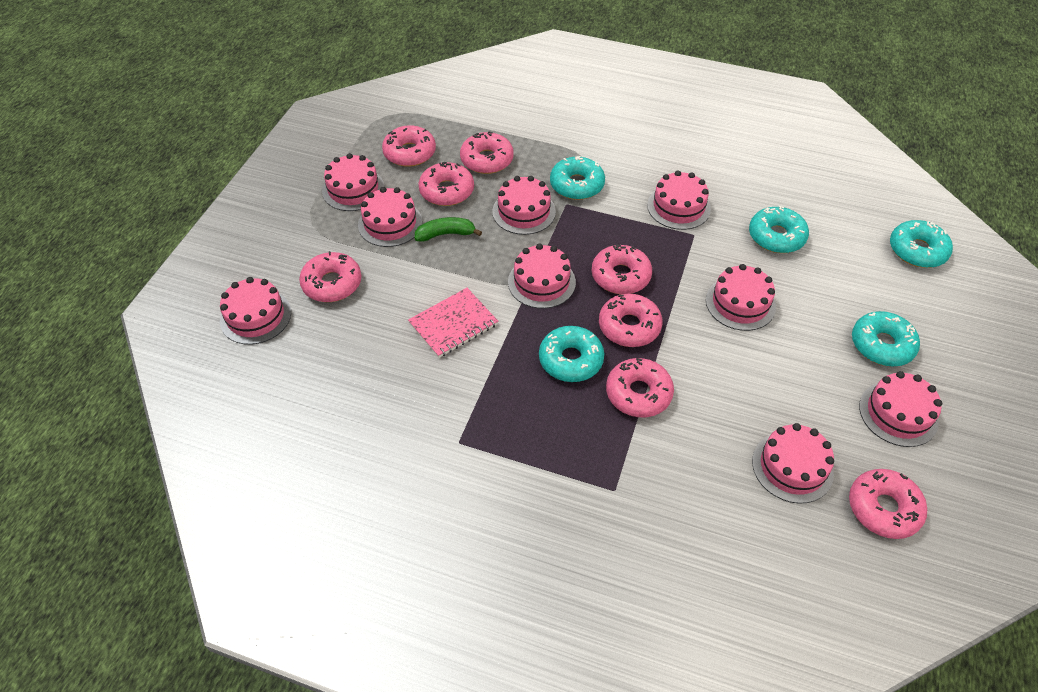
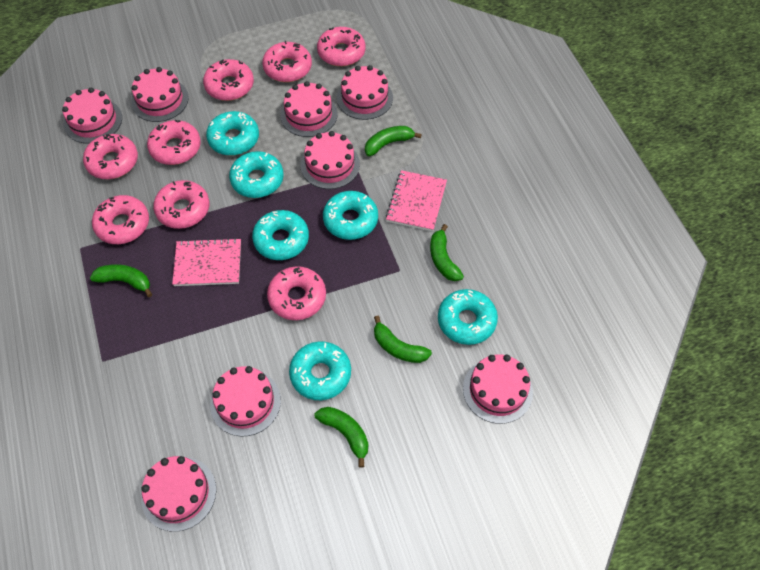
green banana: 1 -> 5
pink cake: 9 -> 8
pink notebook: 1 -> 2
turquoise donut: 5 -> 6

